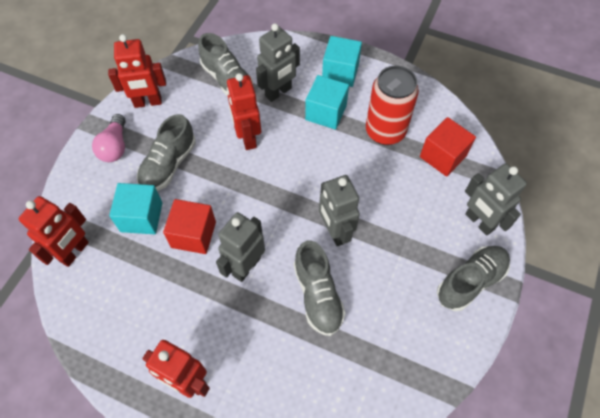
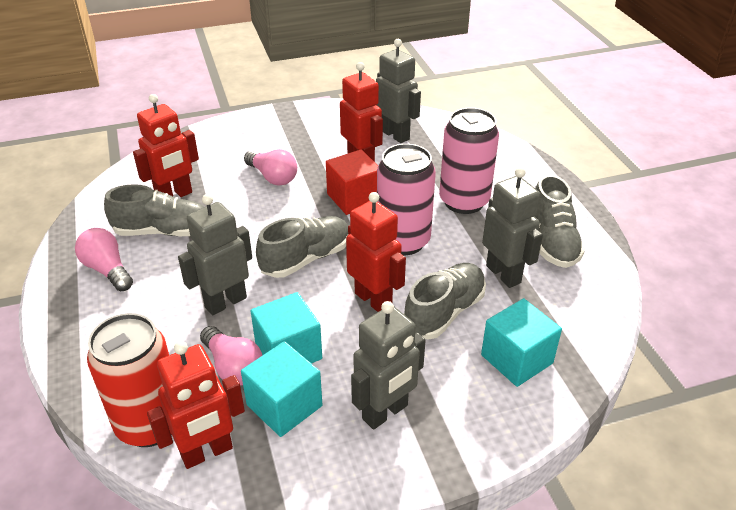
pink can: 0 -> 2
pink light bulb: 1 -> 3
red cube: 2 -> 1

